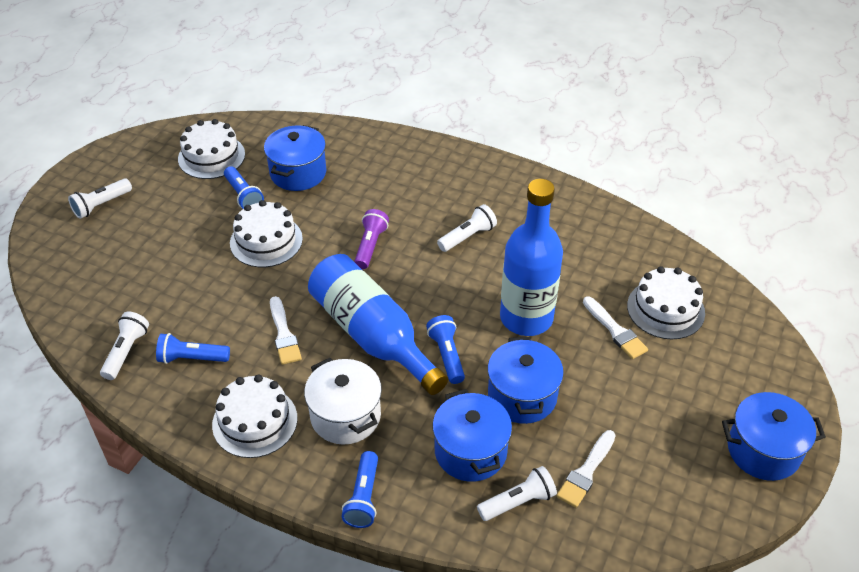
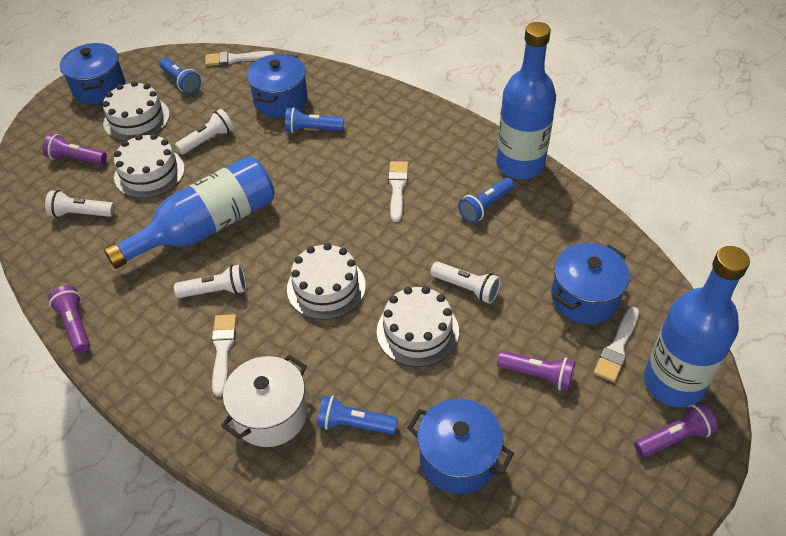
blue bottle: 2 -> 3
purple flashlight: 1 -> 4
white brush: 3 -> 4

